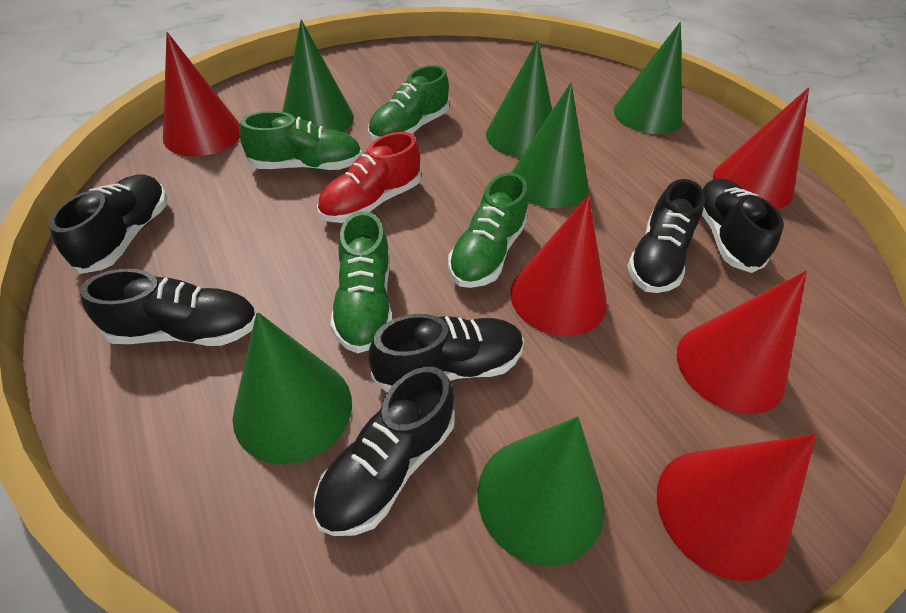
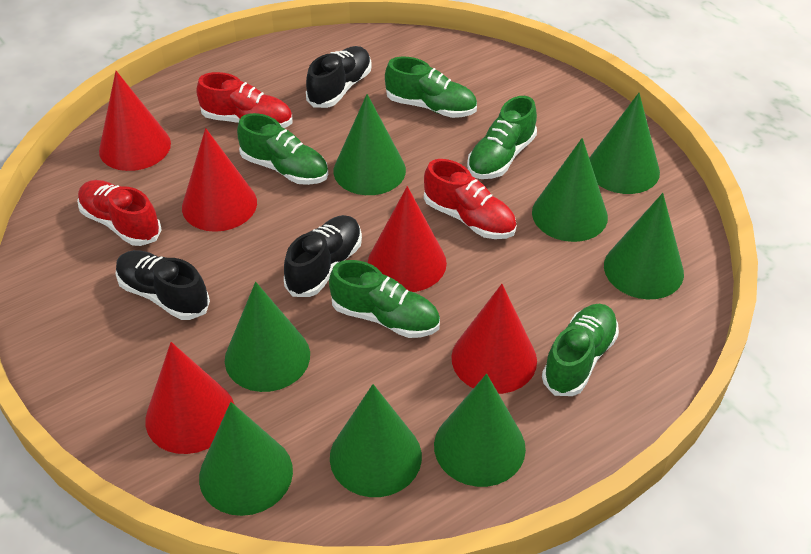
black shoe: 6 -> 3
green cone: 6 -> 8
green shoe: 4 -> 5
red shoe: 1 -> 3

